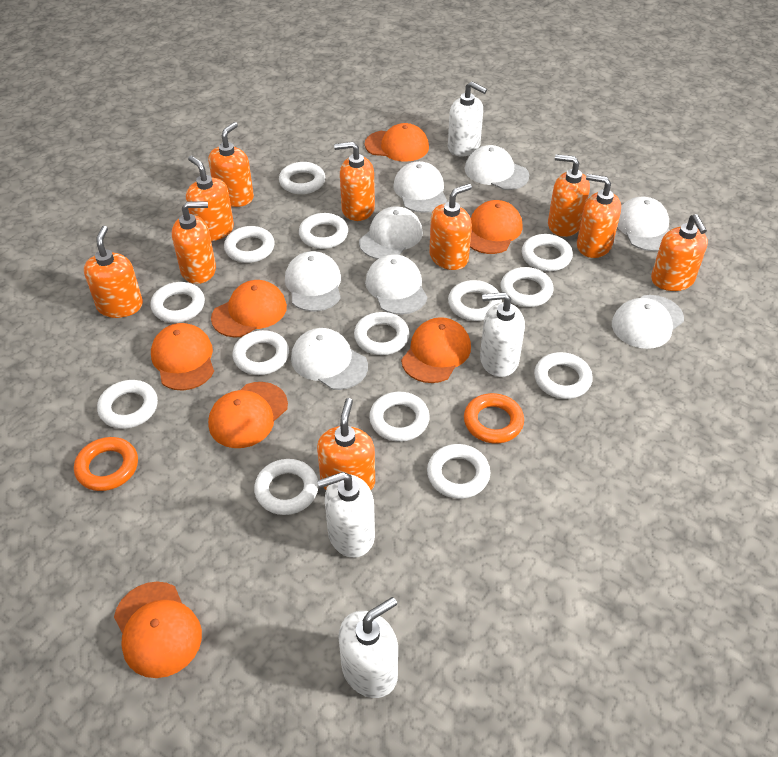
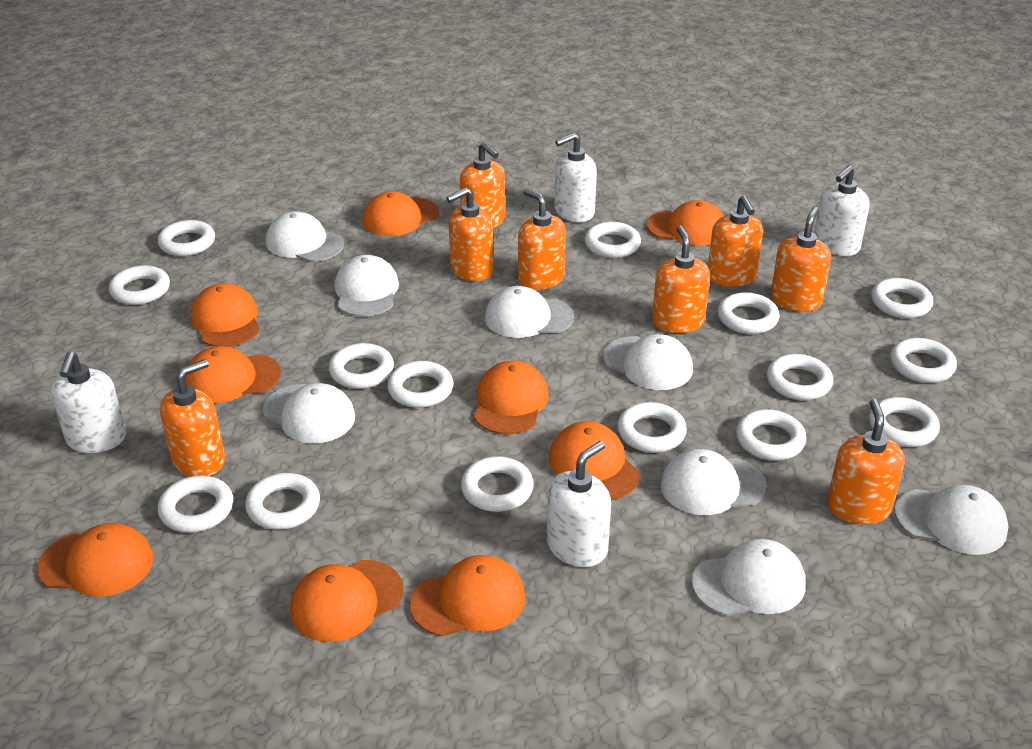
orange cap: 7 -> 9
orange ring: 2 -> 0
orange soap dispenser: 10 -> 8
white ring: 14 -> 15

